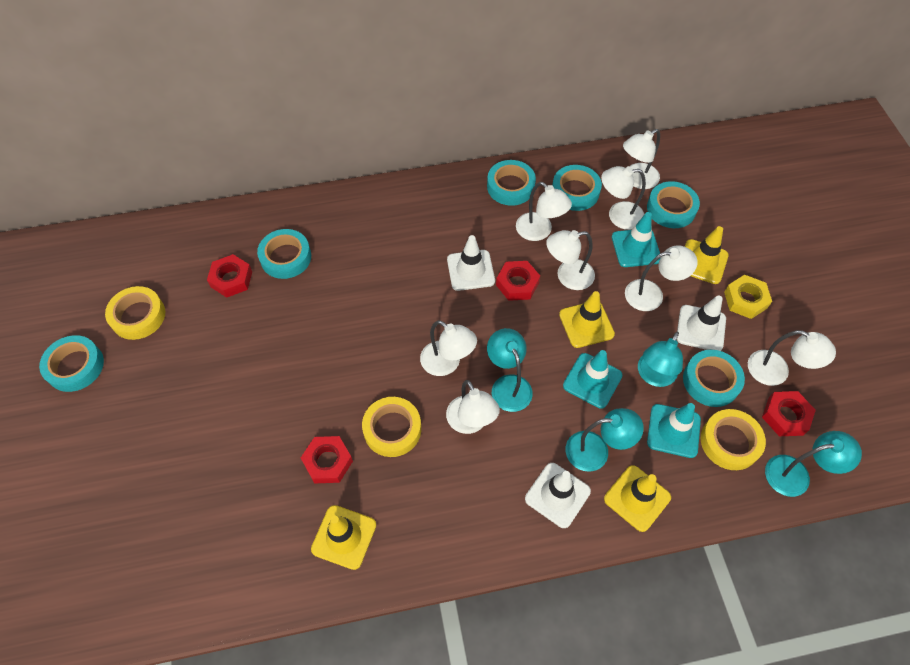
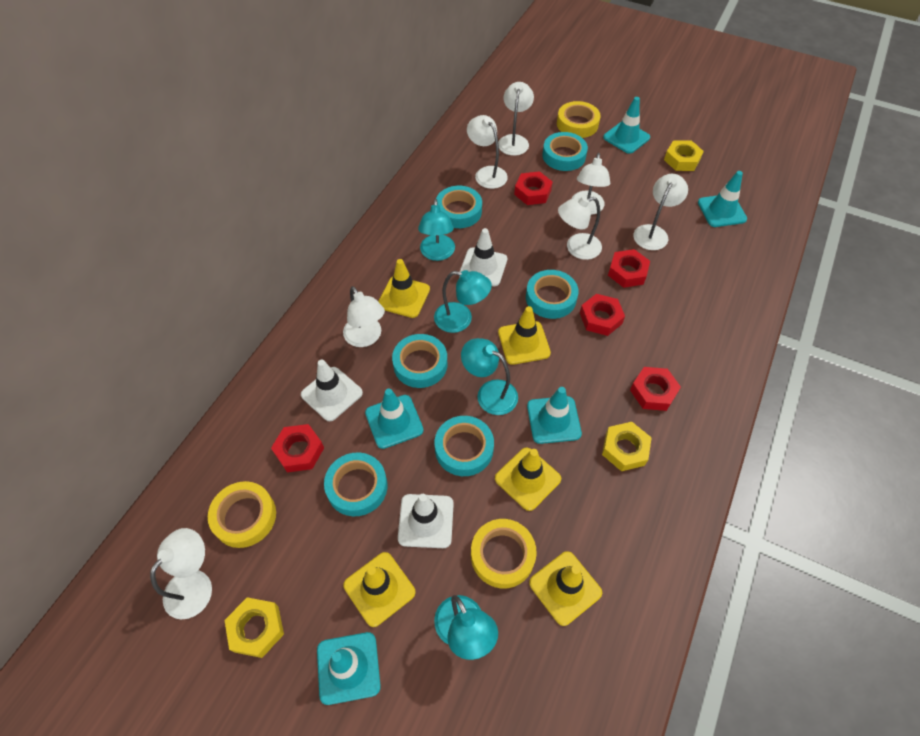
red nut: 4 -> 5
turquoise traffic cone: 3 -> 5
white lamp: 8 -> 7
yellow nut: 1 -> 3
yellow traffic cone: 4 -> 5

